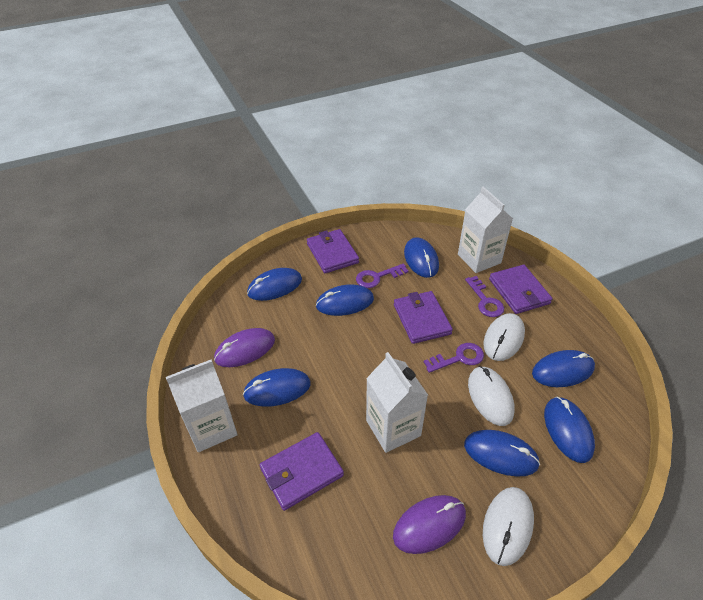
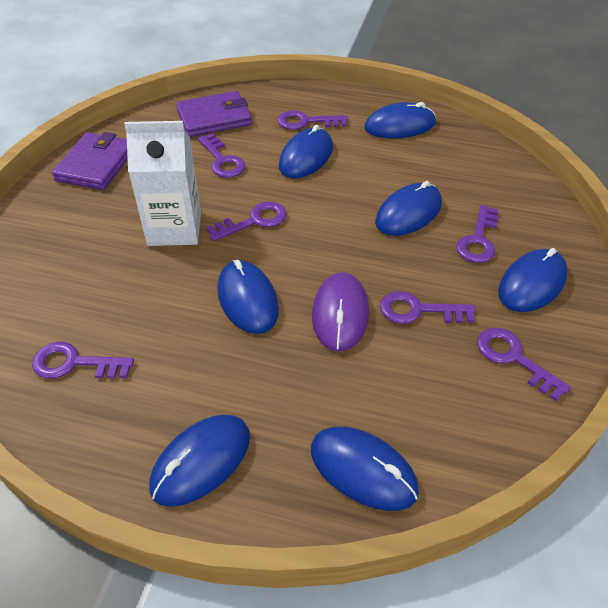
purple key: 3 -> 7
purple mouse: 2 -> 1
purple wallet: 4 -> 2
white carton: 3 -> 1
white mouse: 3 -> 0

